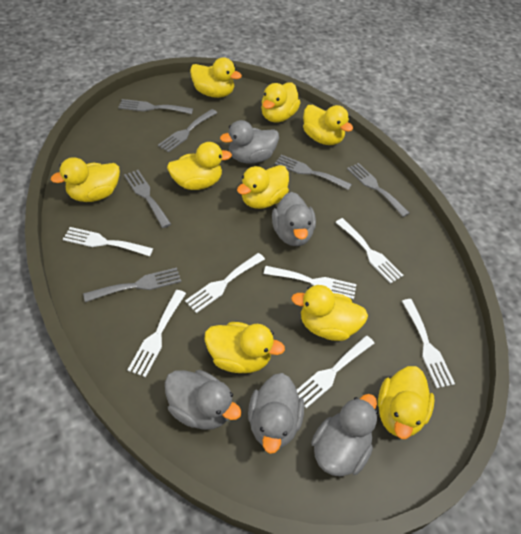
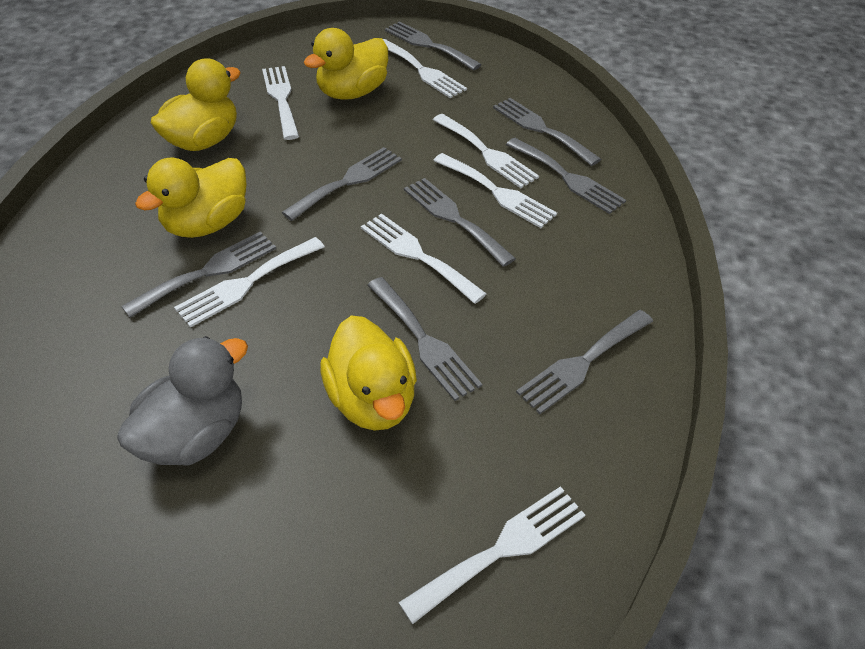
grey duck: 5 -> 1
grey fork: 6 -> 8
yellow duck: 9 -> 4

